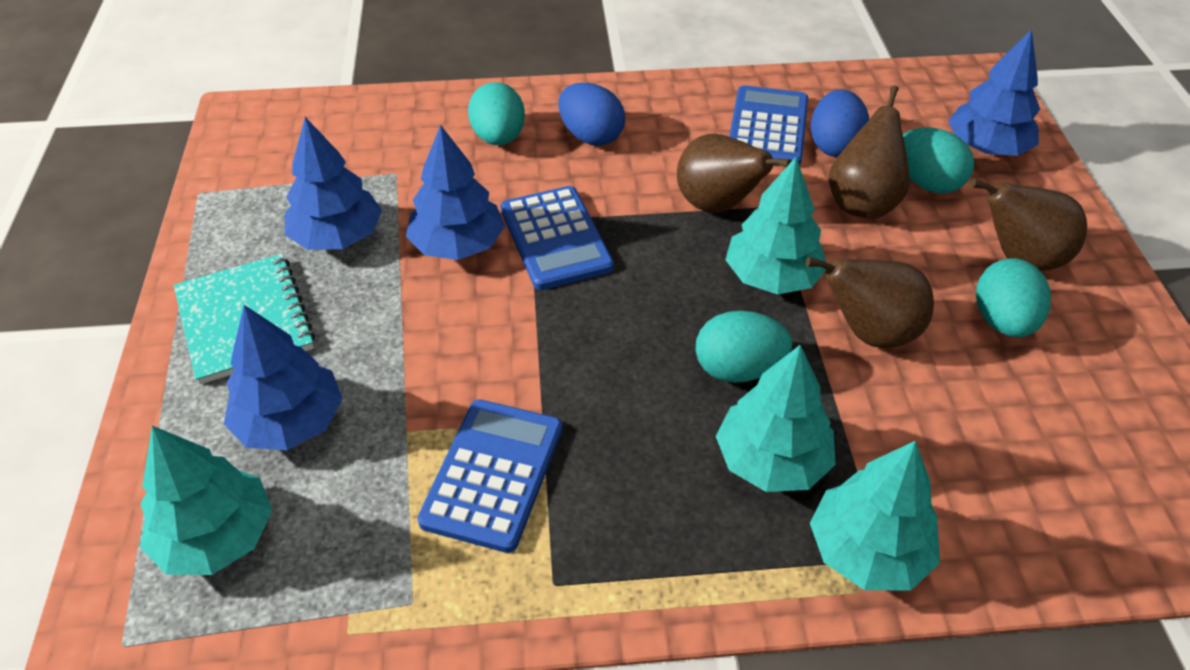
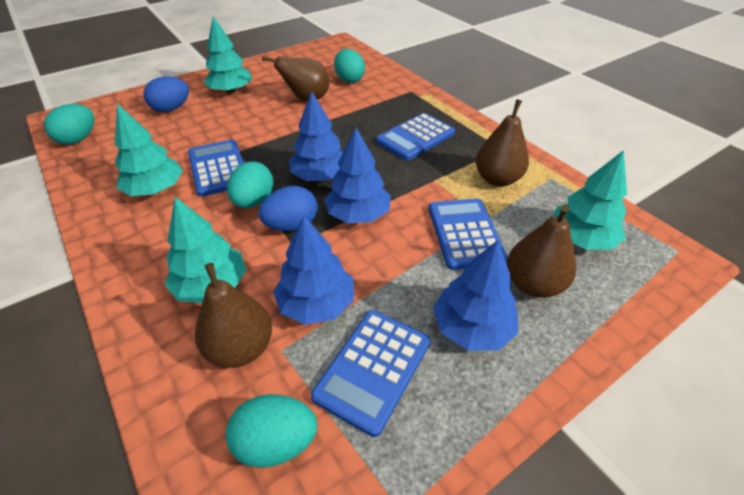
blue calculator: 3 -> 4
turquoise notebook: 1 -> 0

